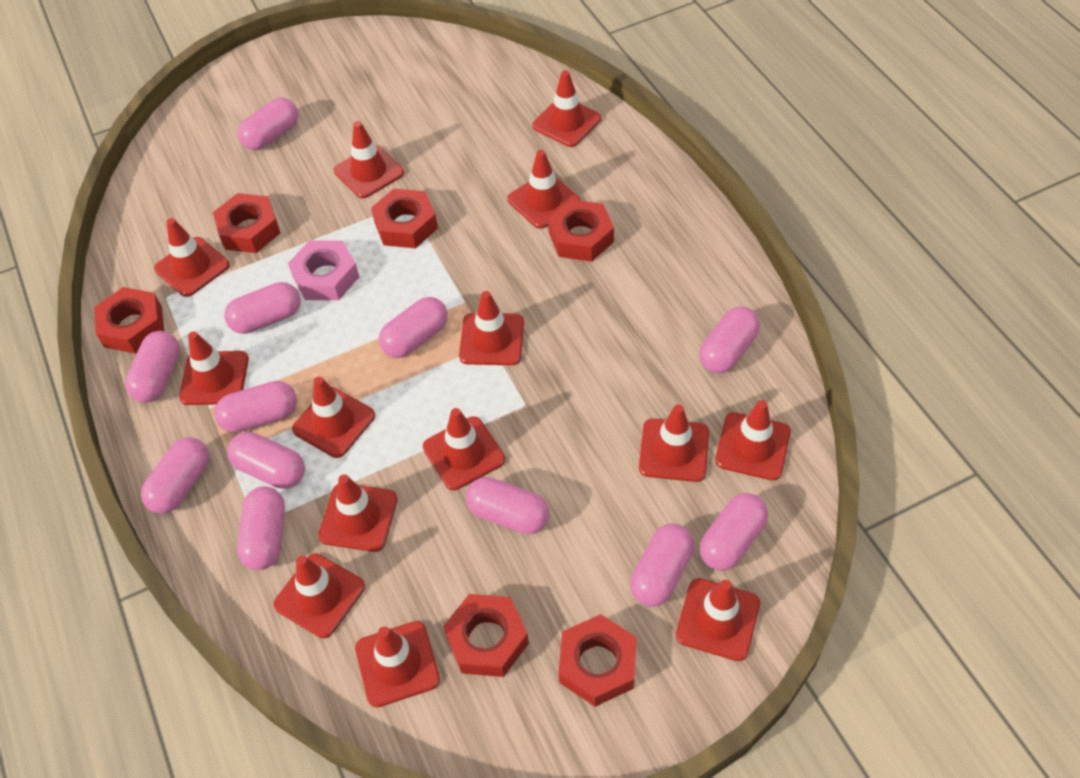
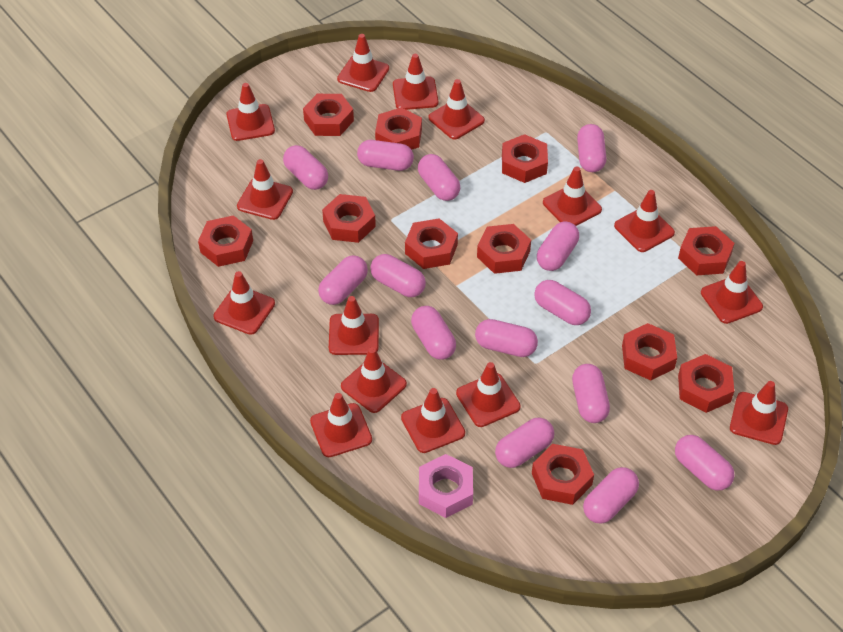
pink capsule: 12 -> 14
red nut: 6 -> 11
red traffic cone: 14 -> 15

